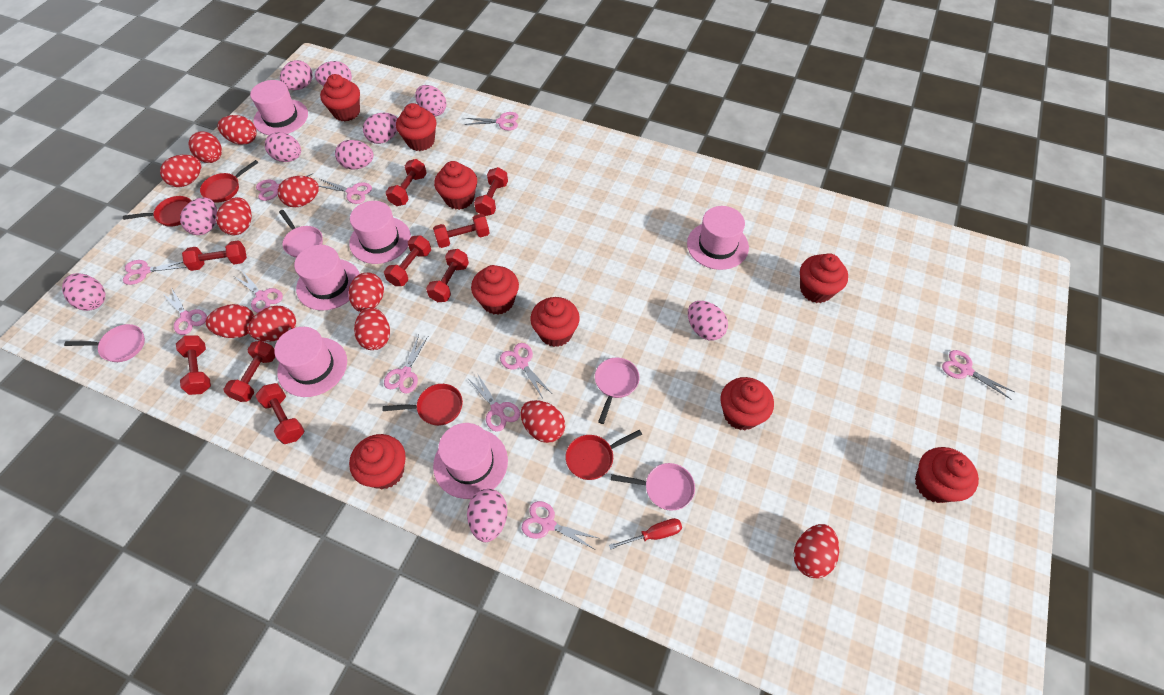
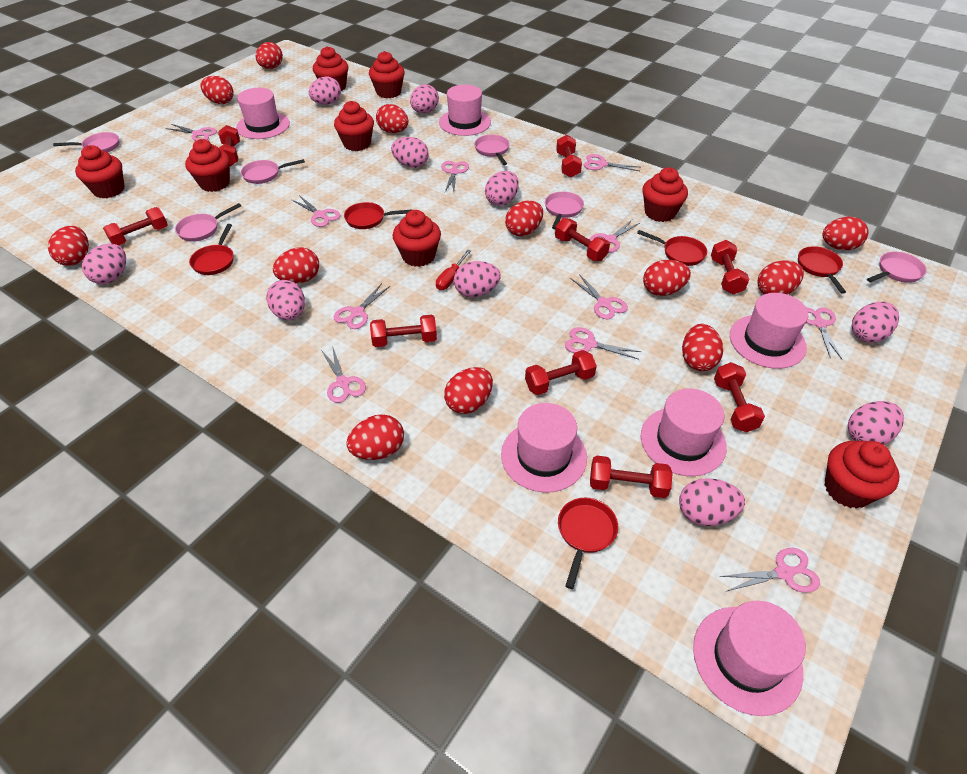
pink pan: 4 -> 6
red cupcake: 9 -> 8
red egg: 11 -> 12
red pan: 4 -> 5

